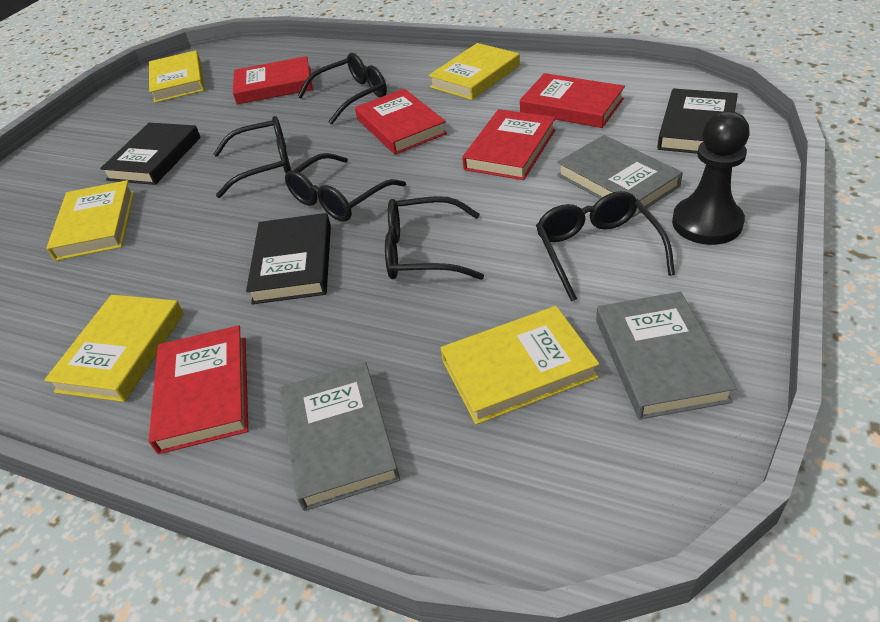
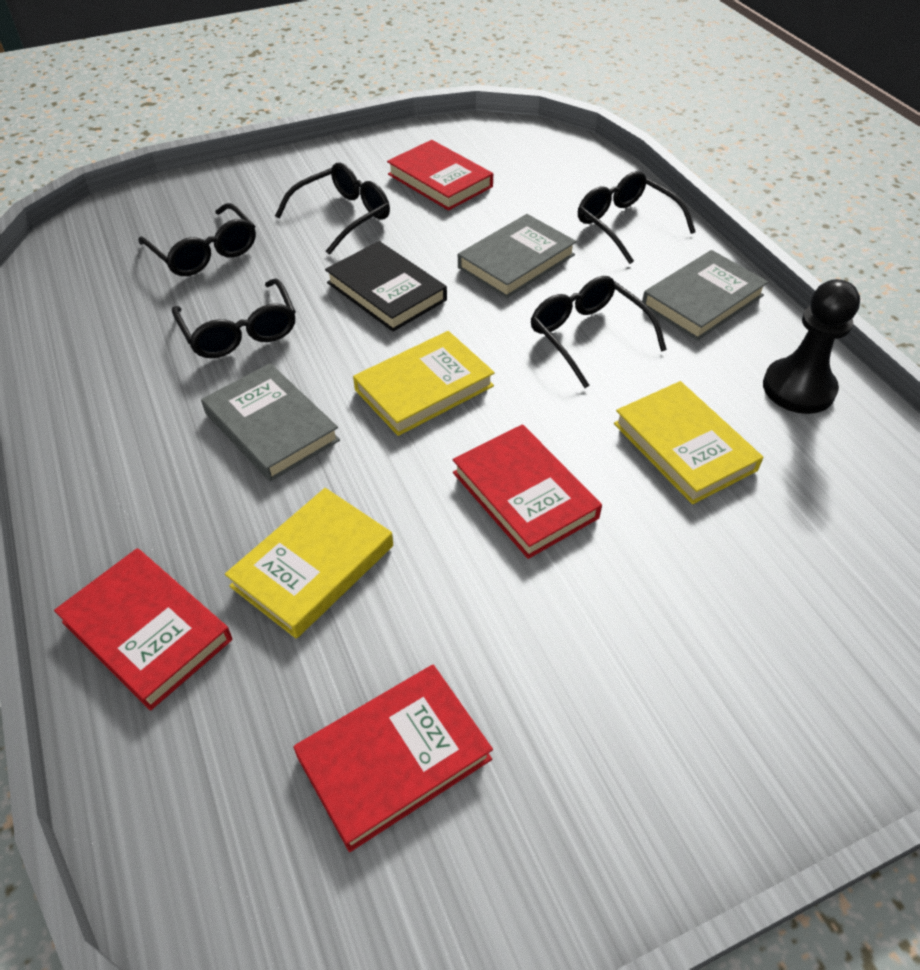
black book: 3 -> 1
red book: 5 -> 4
yellow book: 5 -> 3

